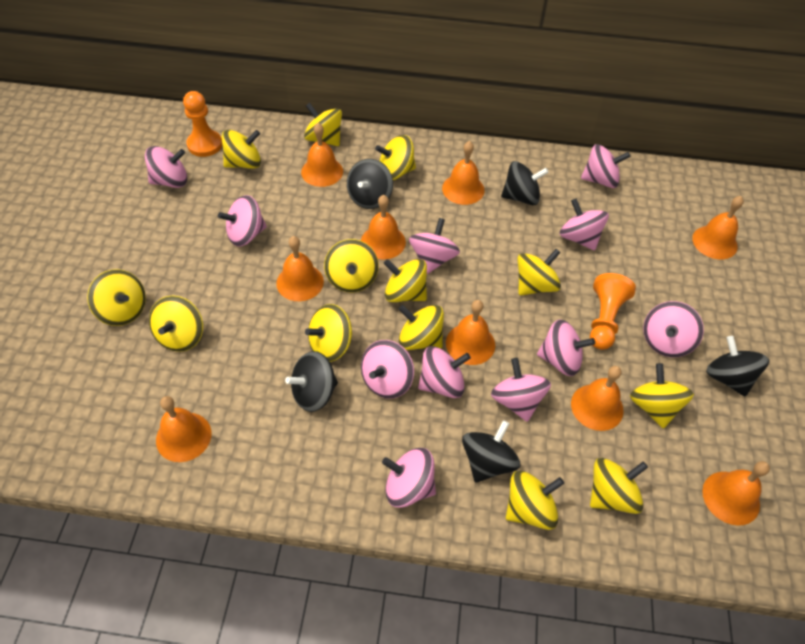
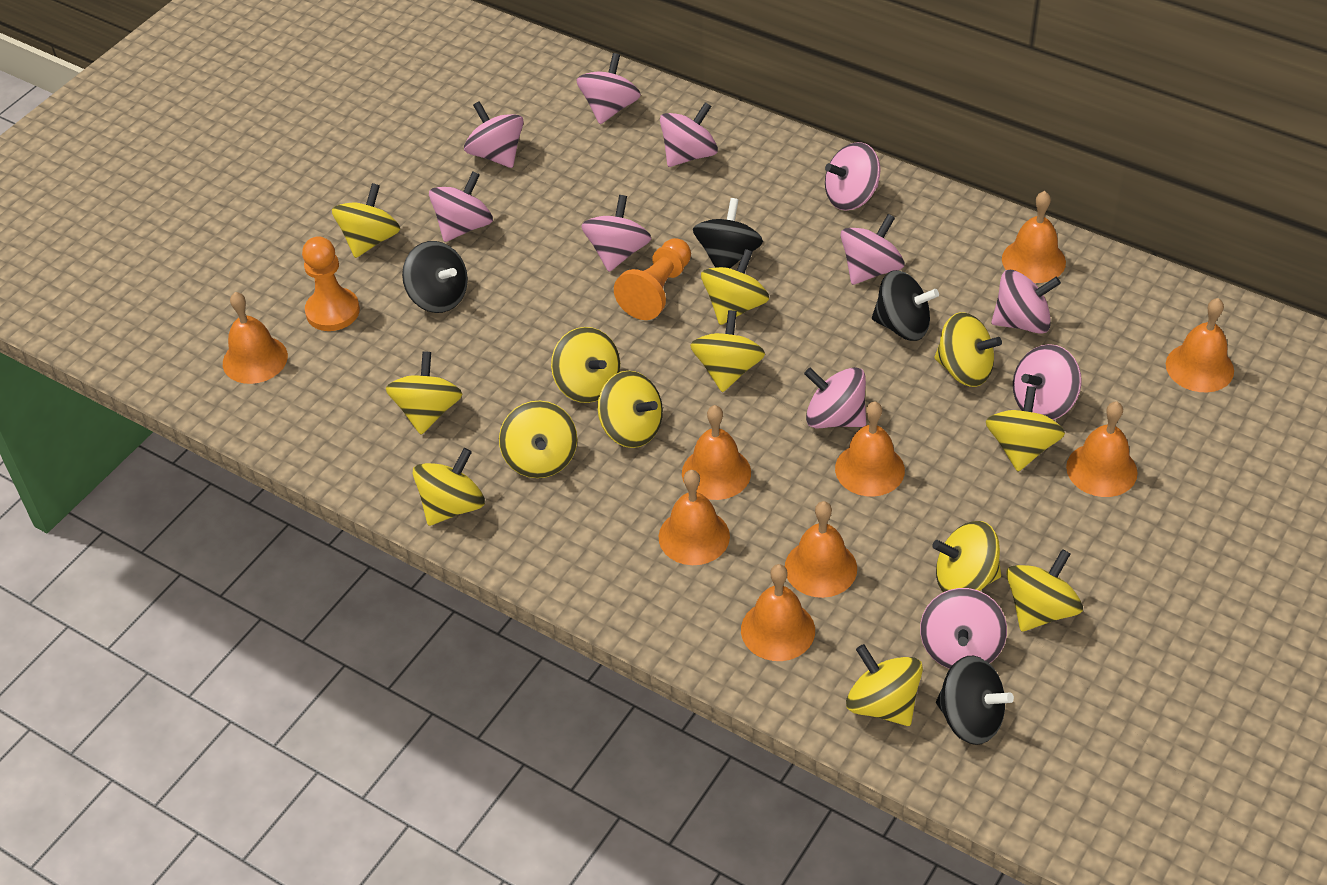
black spinning top: 5 -> 4

